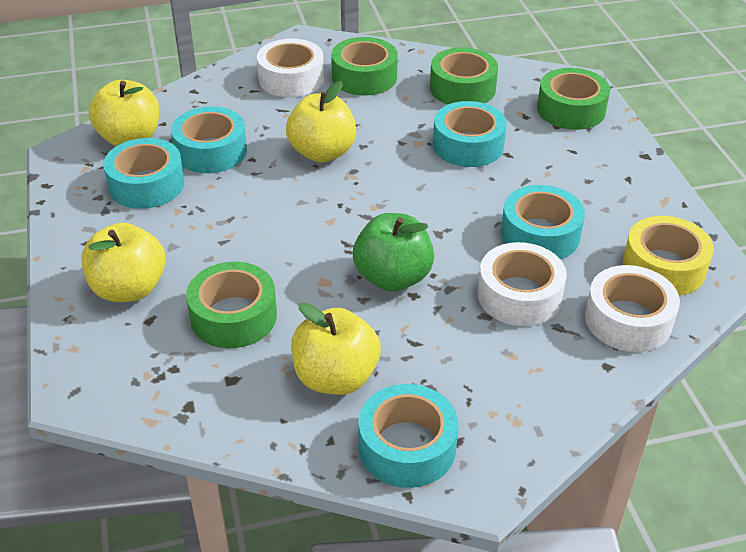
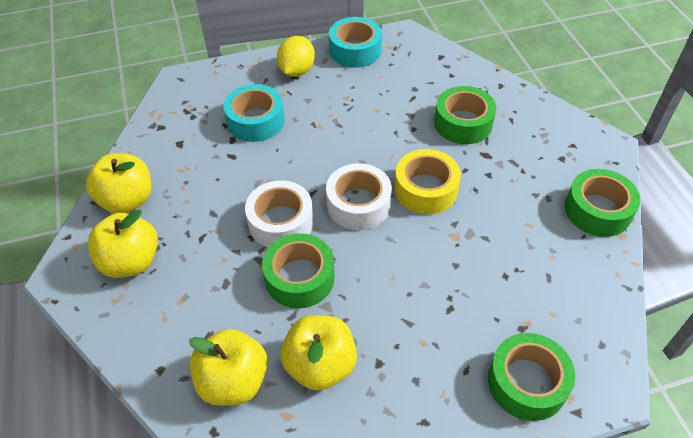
green apple: 1 -> 0
turquoise tape: 5 -> 2
white tape: 3 -> 2
yellow lemon: 0 -> 1

